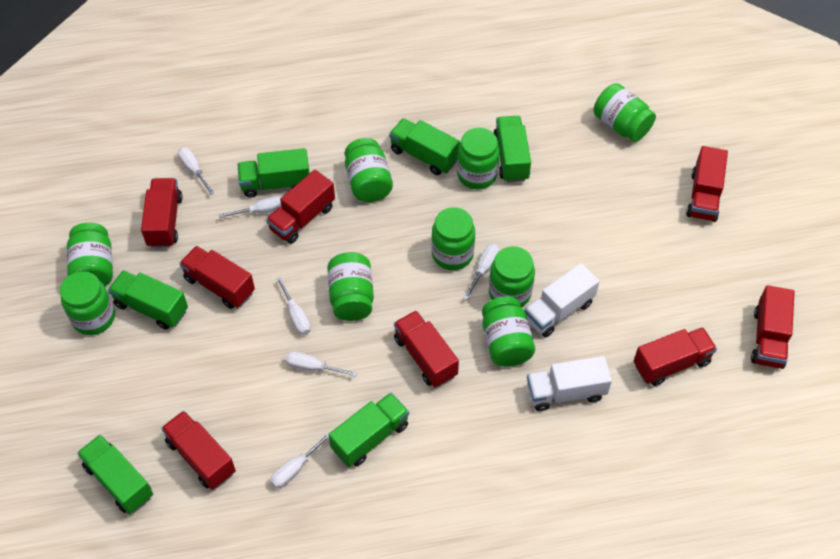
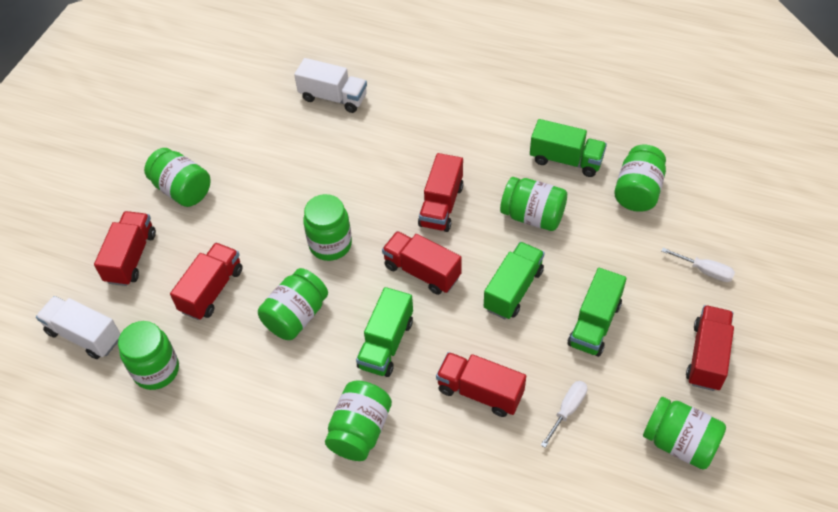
green jar: 9 -> 8
green truck: 6 -> 4
red truck: 8 -> 6
white screwdriver: 6 -> 2

